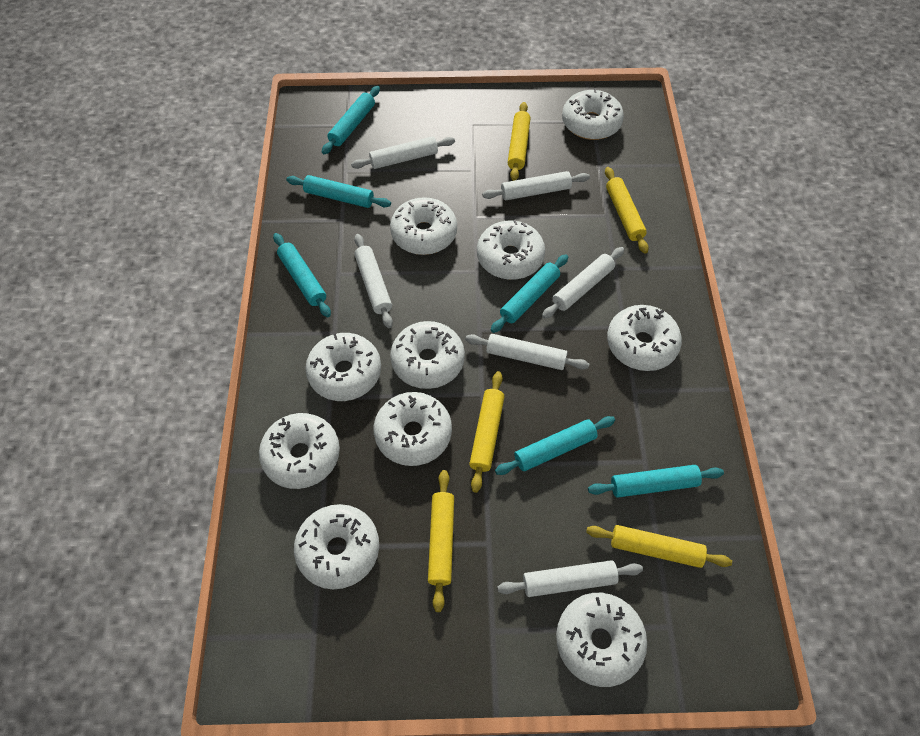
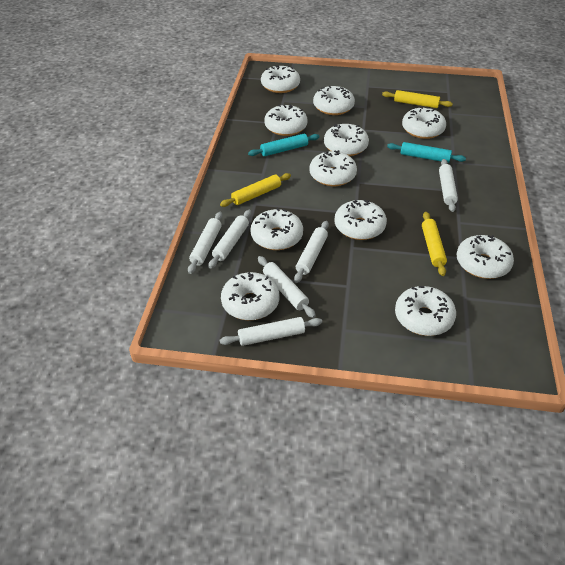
turquoise rolling pin: 6 -> 2
white donut: 10 -> 11
yellow rolling pin: 5 -> 3

